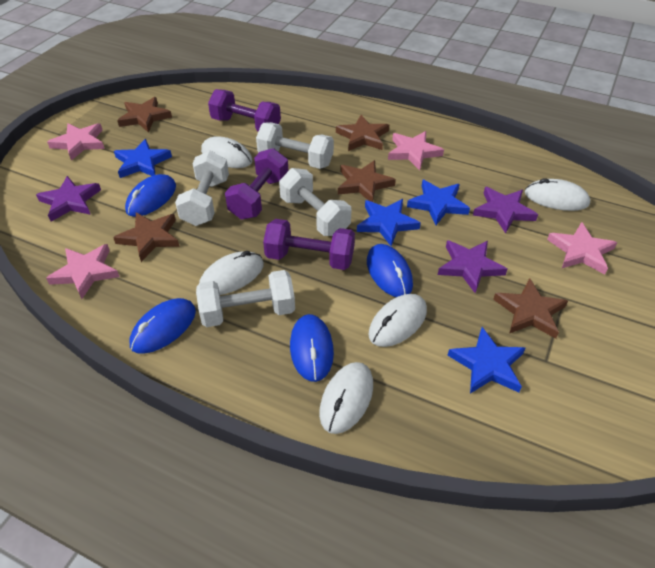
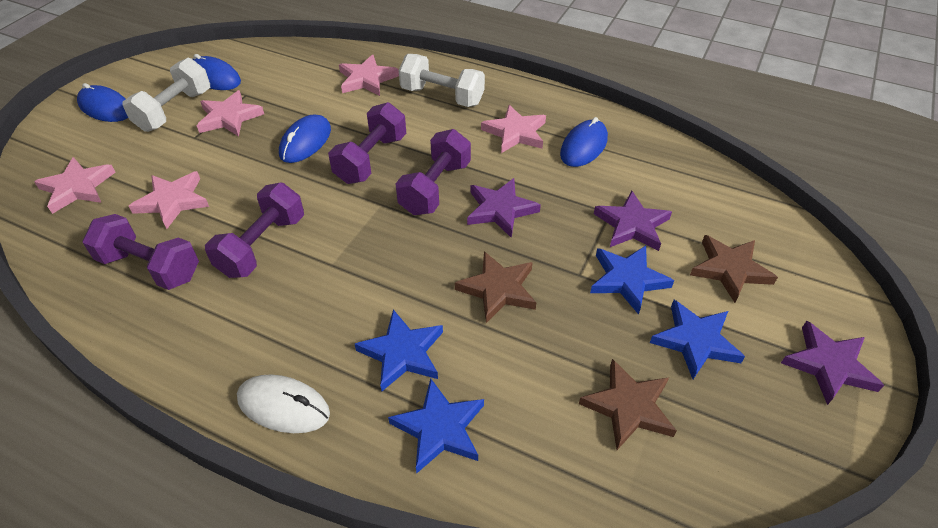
brown star: 5 -> 3
pink star: 4 -> 5
purple dumbbell: 3 -> 4
white dumbbell: 4 -> 2
white mouse: 5 -> 1

